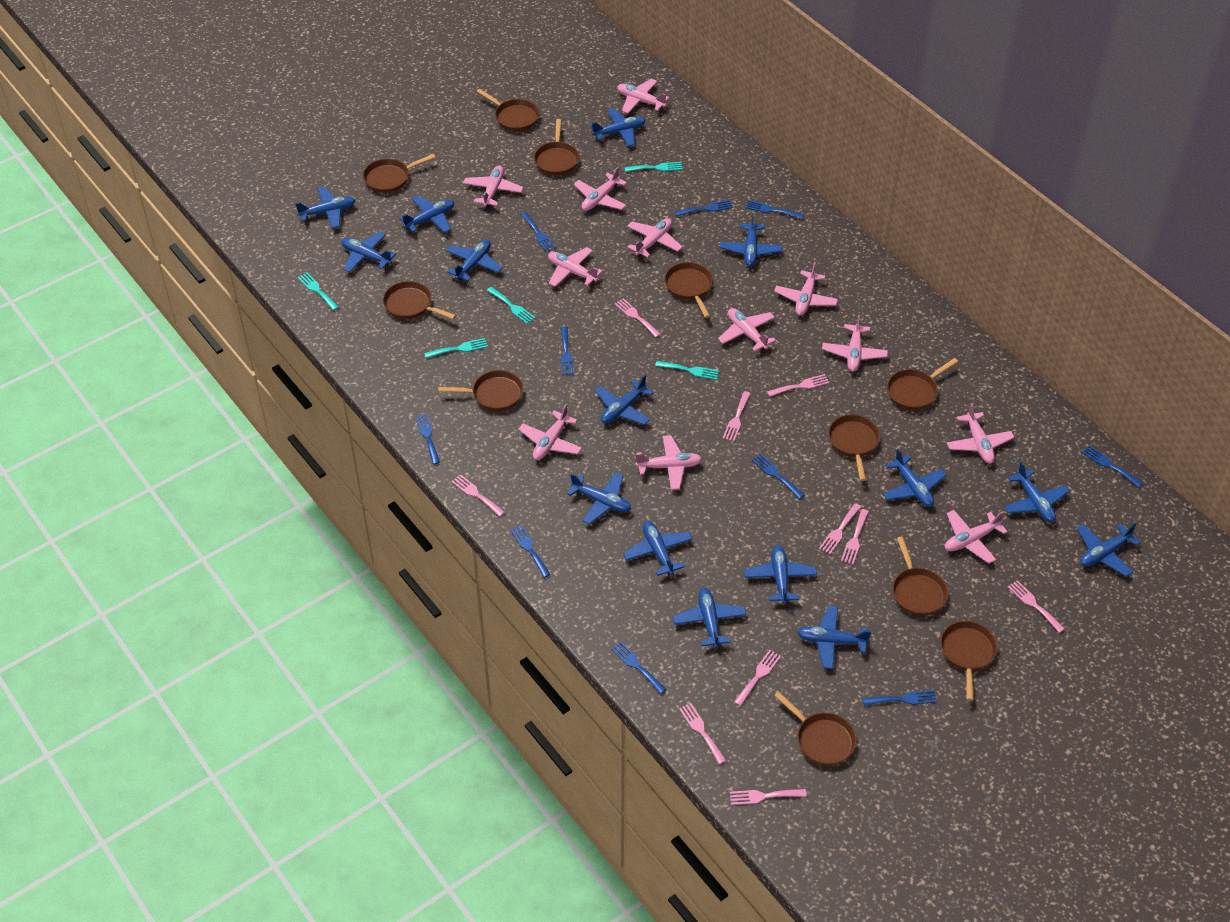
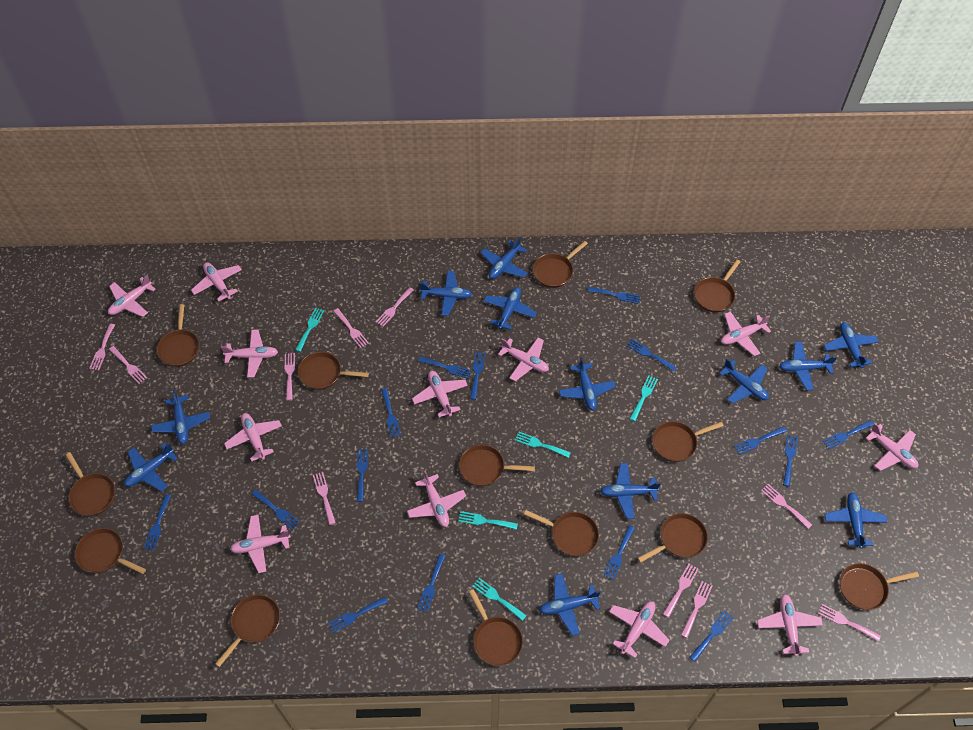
blue fork: 10 -> 15
blue plane: 15 -> 12
brown pan: 11 -> 13

